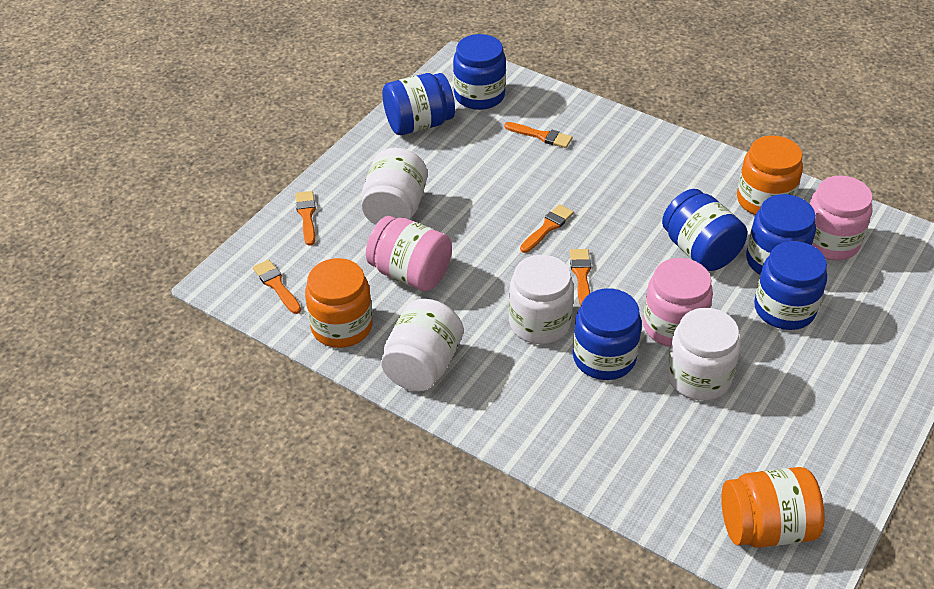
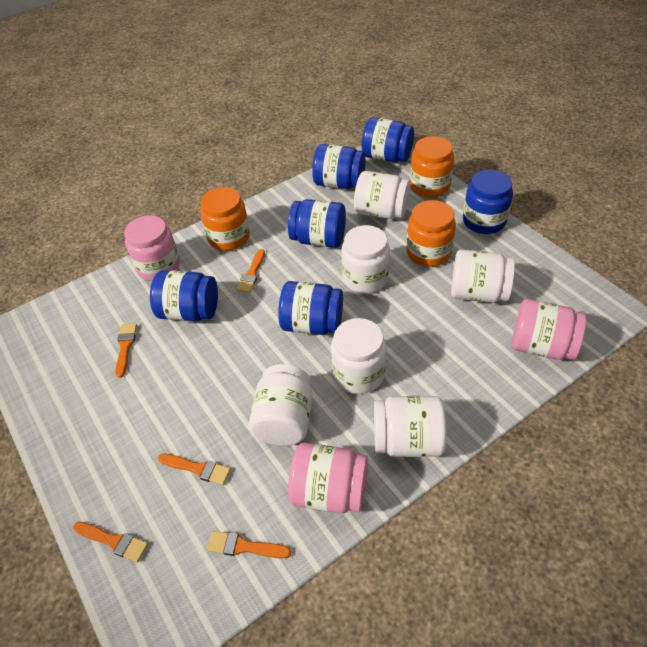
white jar: 4 -> 6

